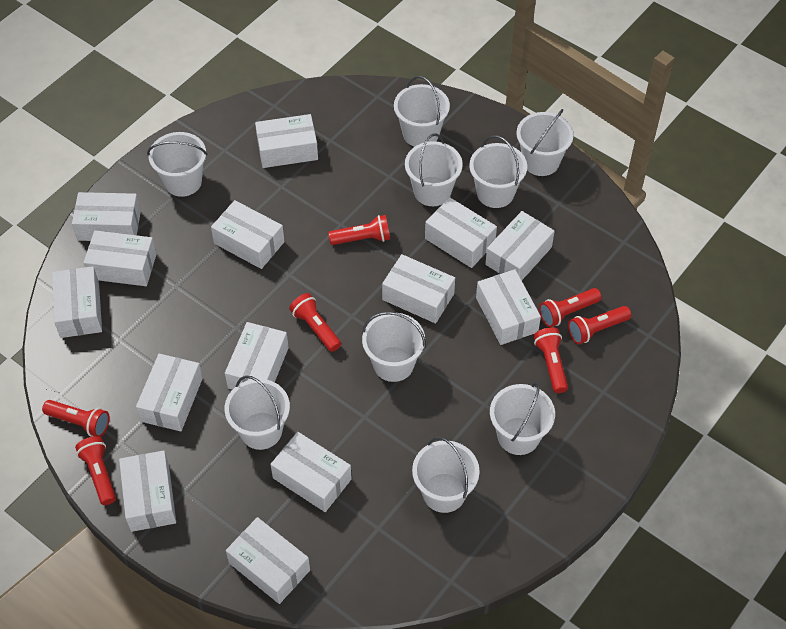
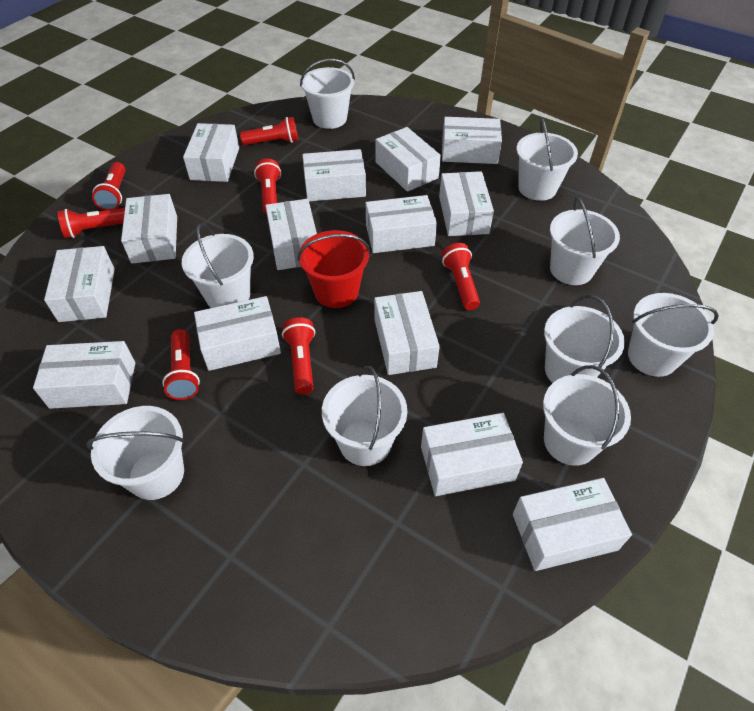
red bucket: 0 -> 1

